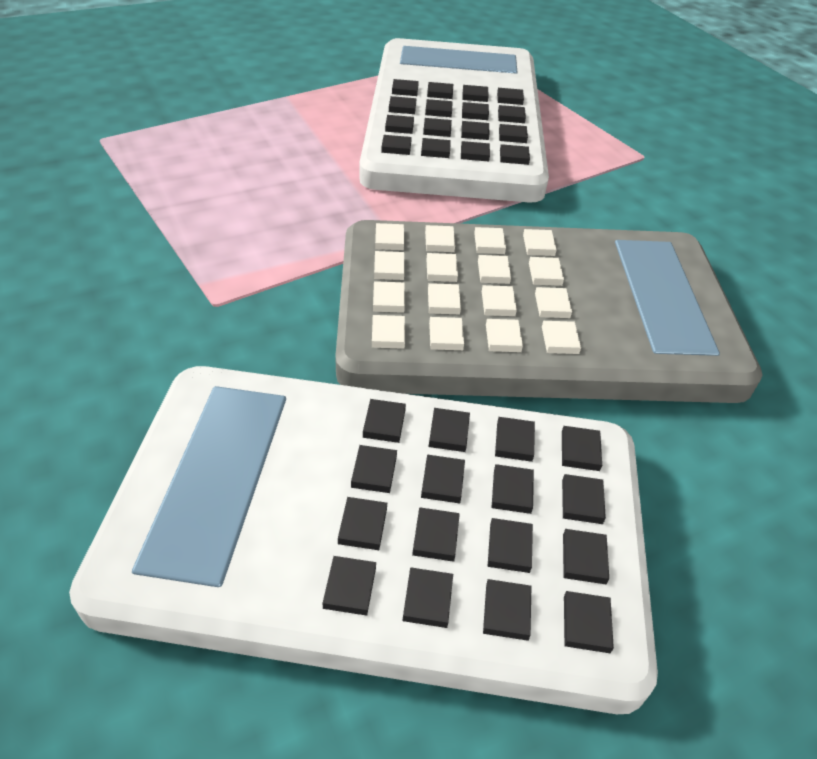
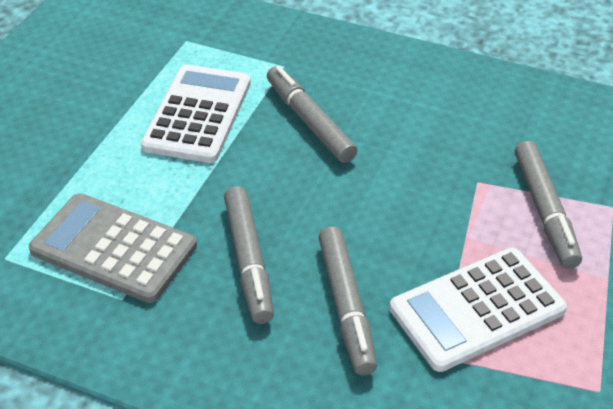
grey marker: 0 -> 4

